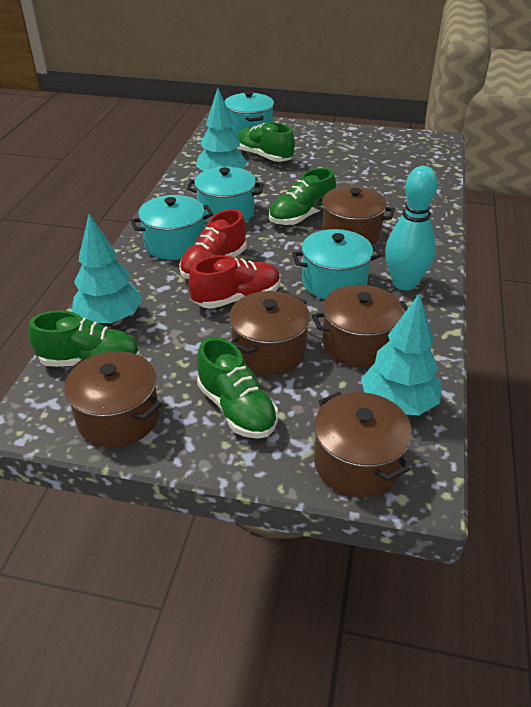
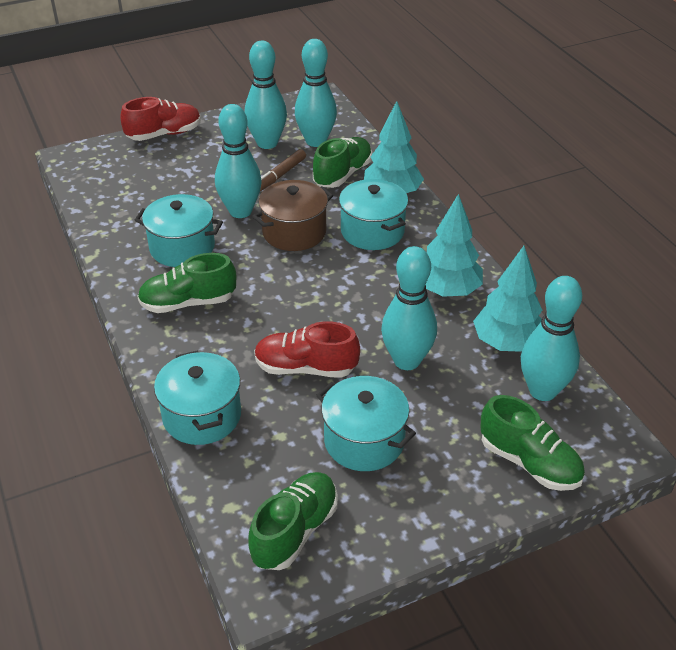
brown marker: 0 -> 1
brown pot: 5 -> 1
turquoise bowling pin: 1 -> 5

